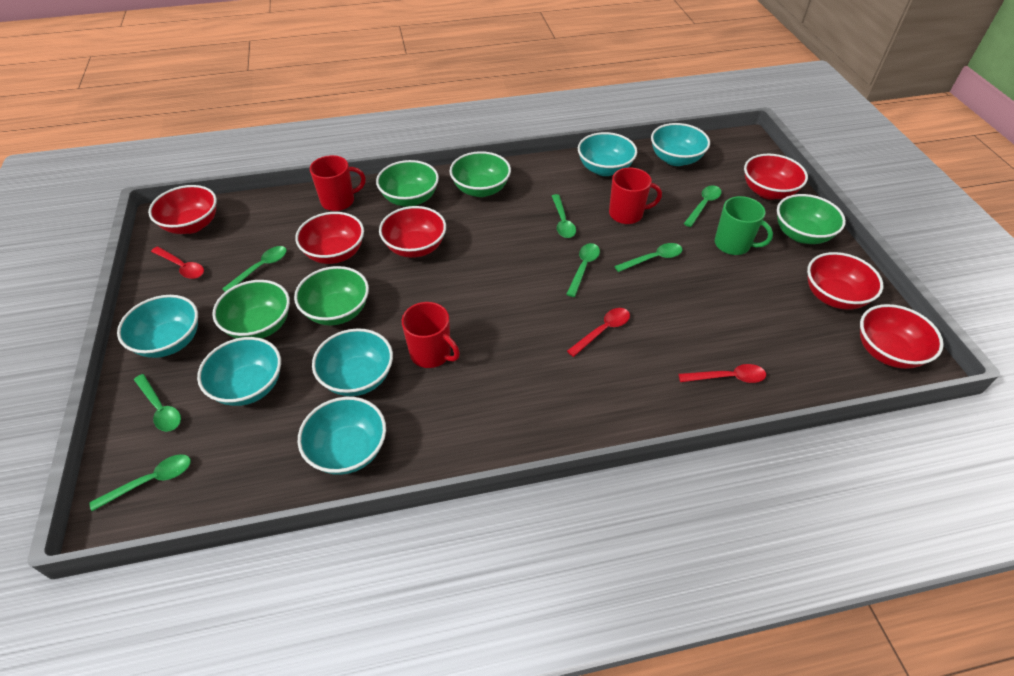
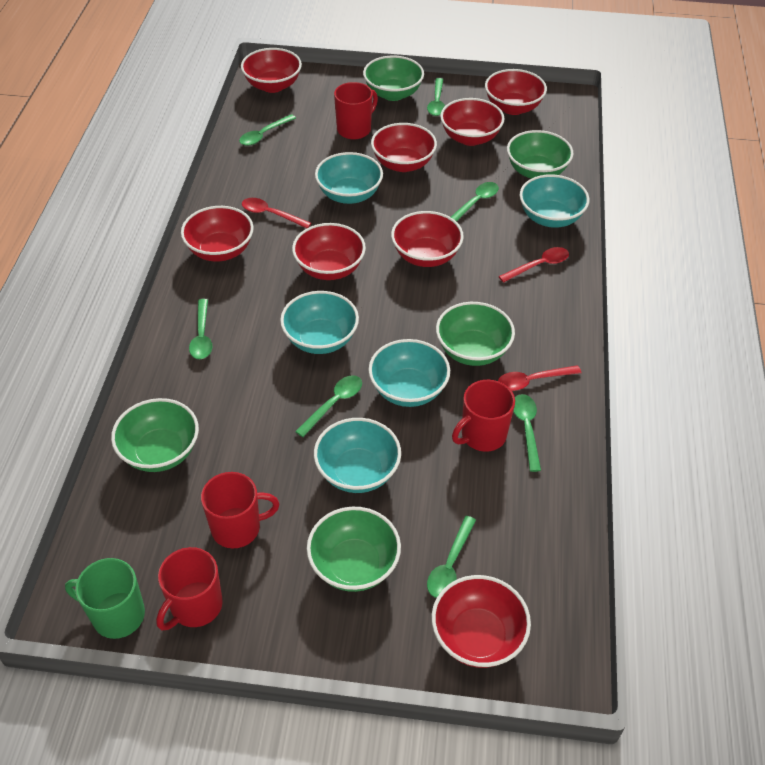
red bowl: 6 -> 8
red mug: 3 -> 4
turquoise bowl: 6 -> 5

